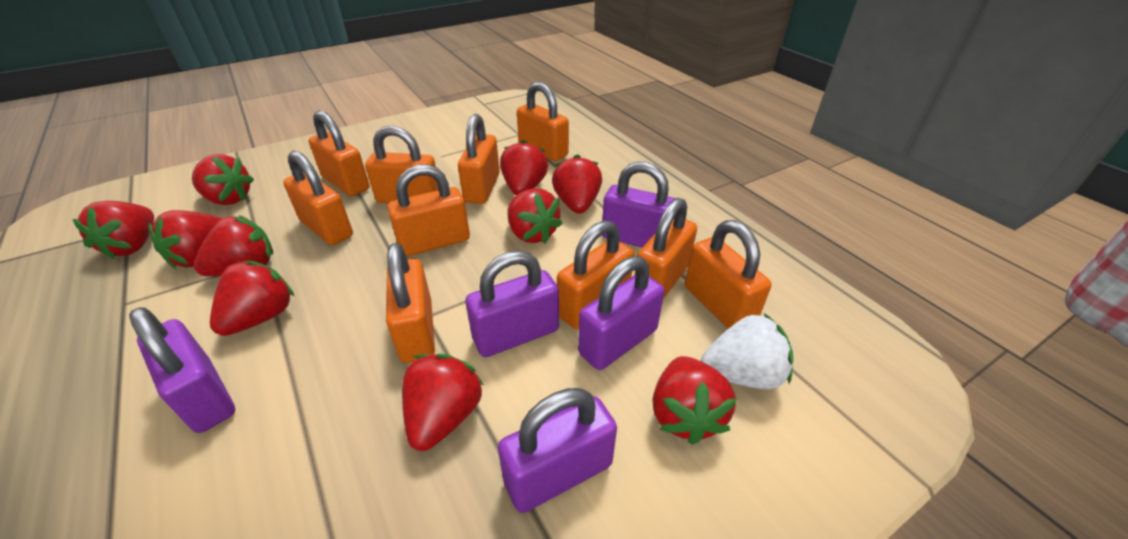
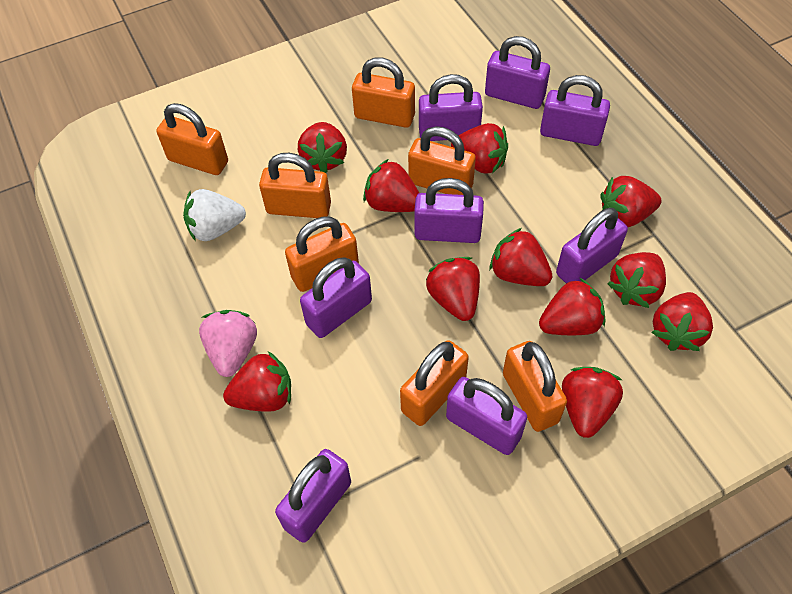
orange padlock: 10 -> 7
pink strawberry: 0 -> 1
purple padlock: 5 -> 8
red strawberry: 10 -> 11

